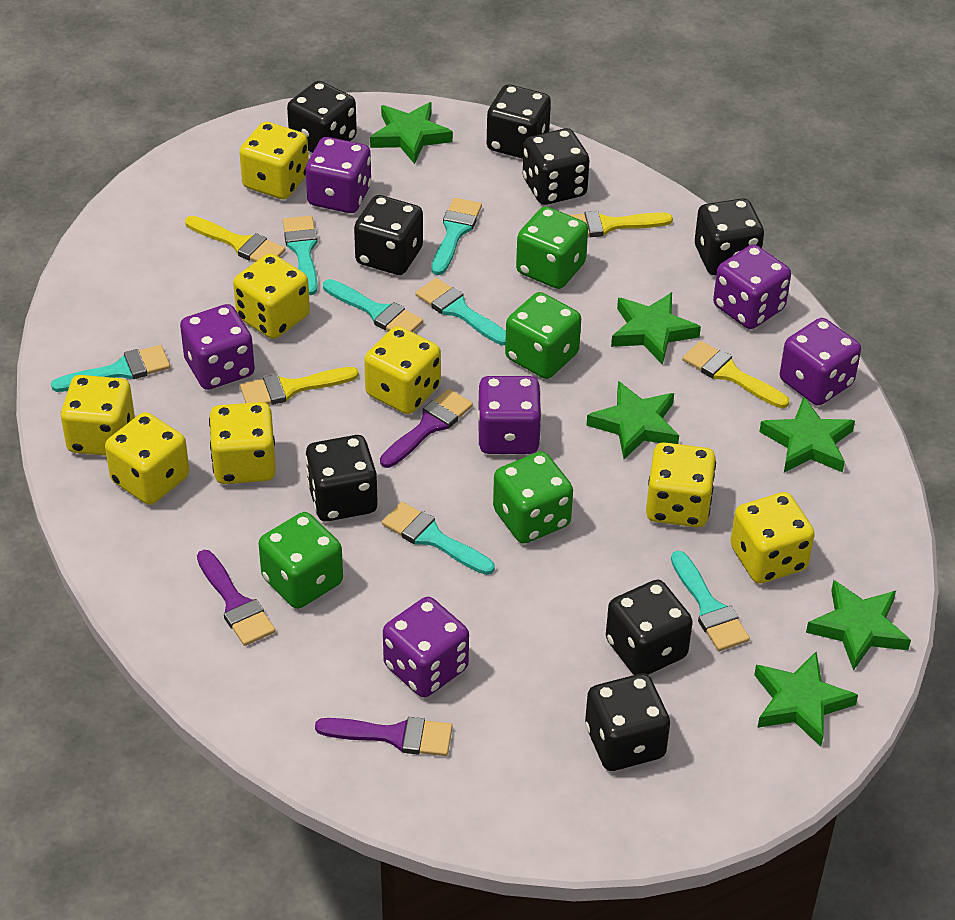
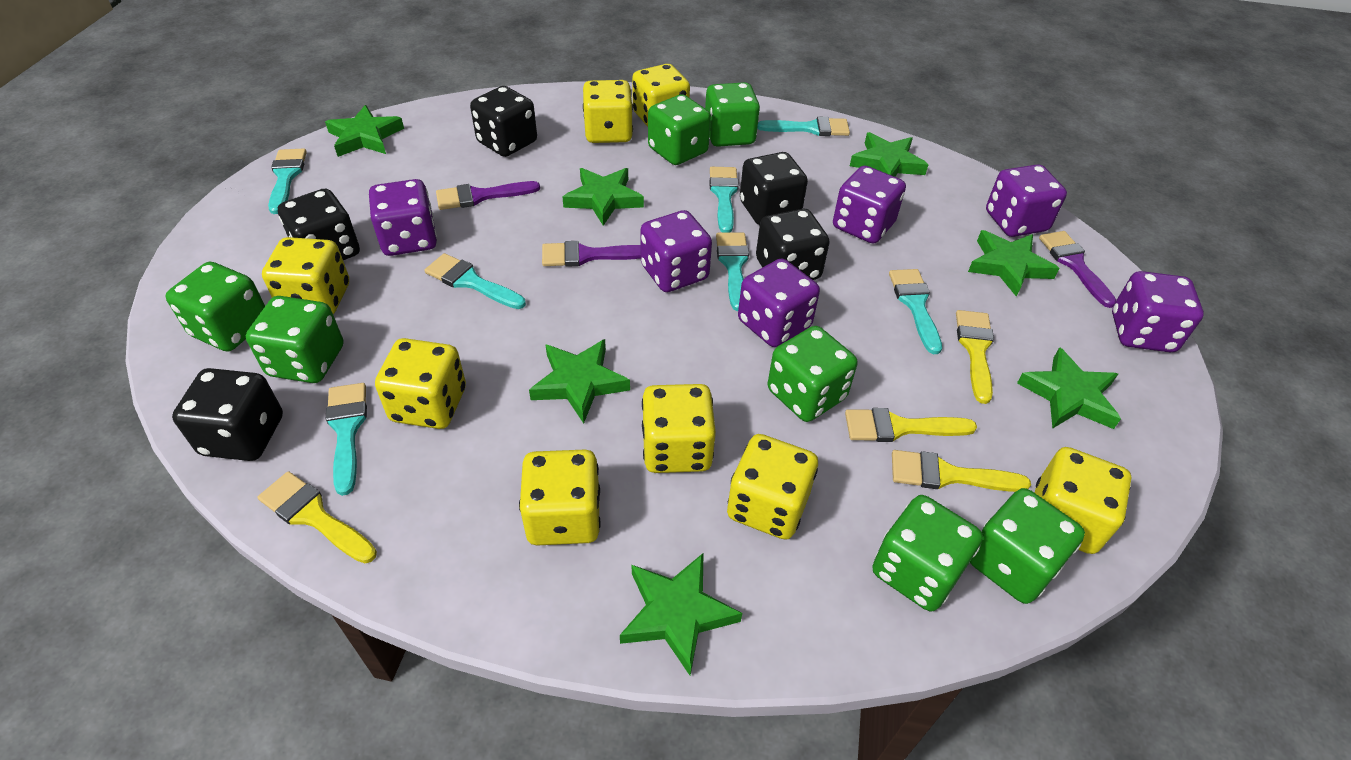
black dice: 8 -> 5
green dice: 4 -> 7
green star: 6 -> 7

